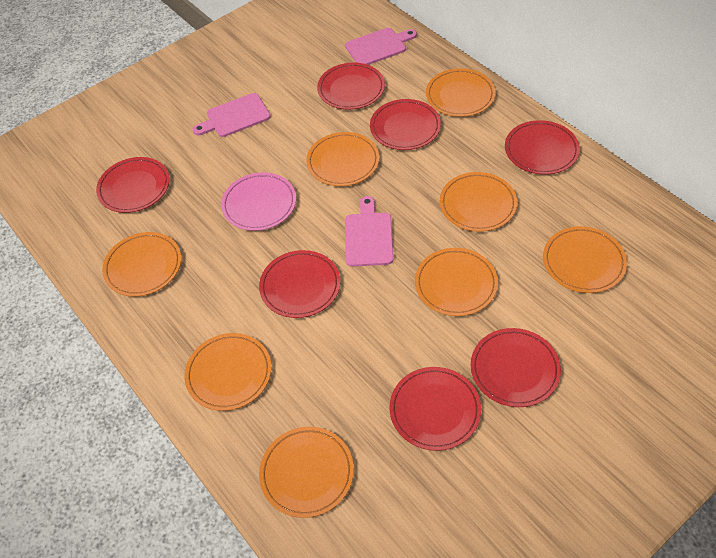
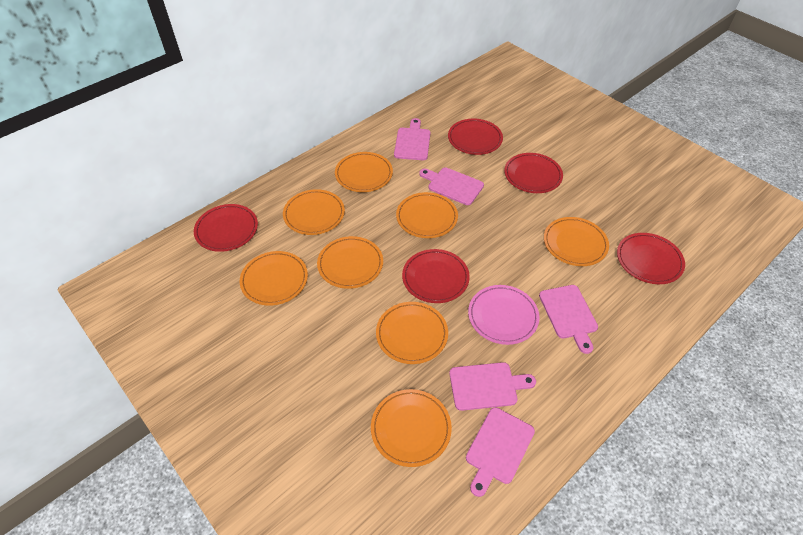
pink cutting board: 3 -> 5
red plate: 7 -> 5

